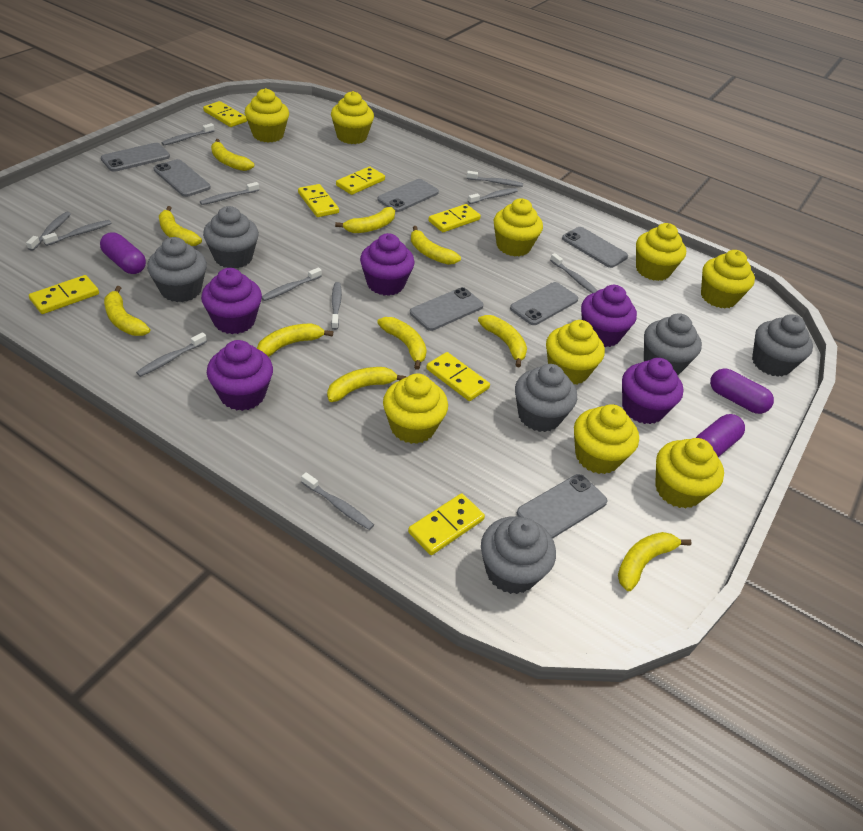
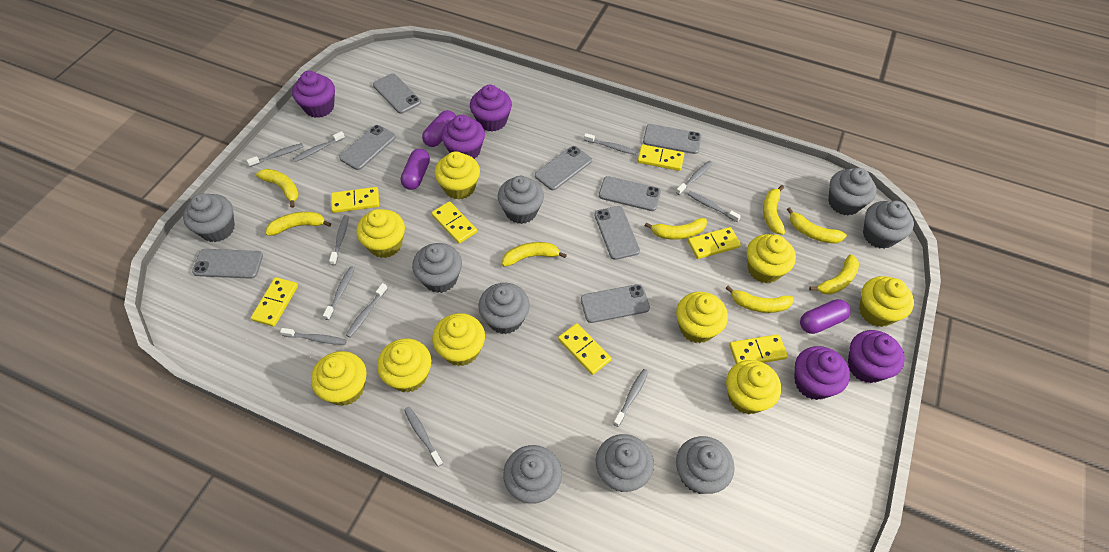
grey cupcake: 6 -> 9
grey phone: 7 -> 8
yellow banana: 10 -> 8

